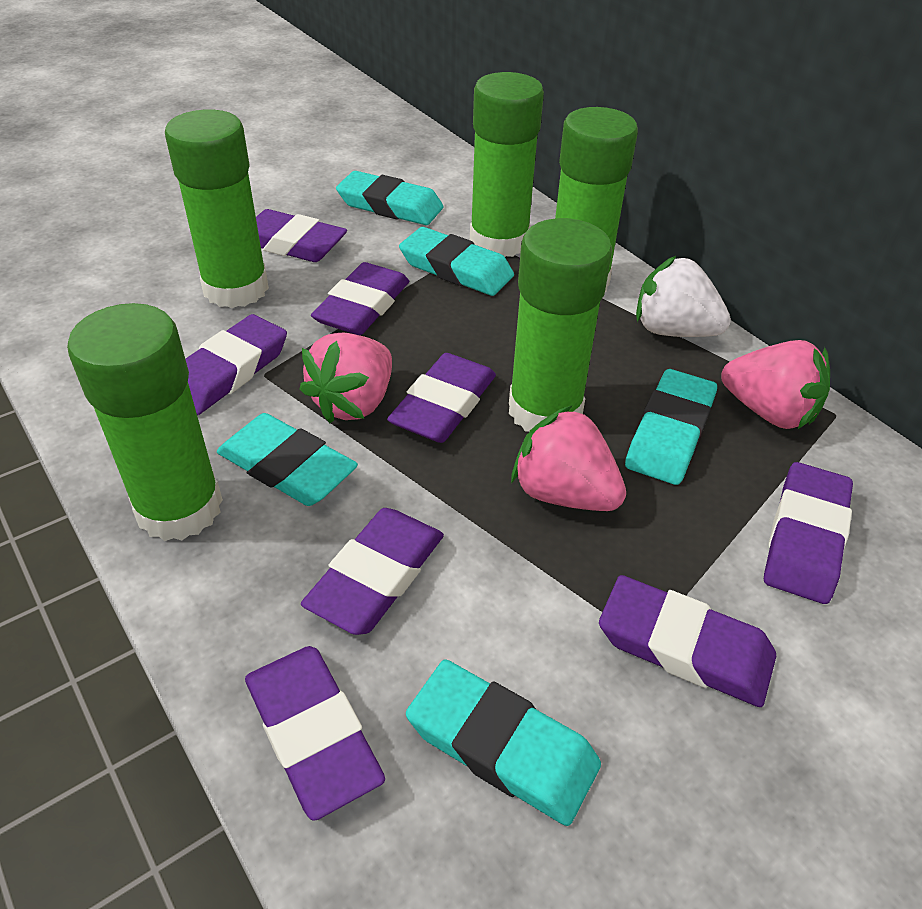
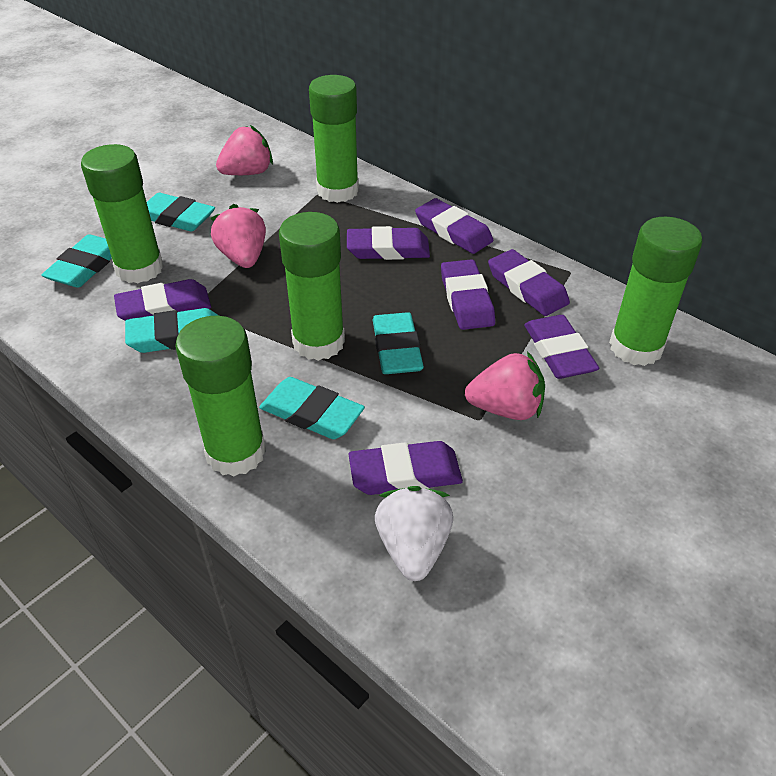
purple eraser: 8 -> 7

